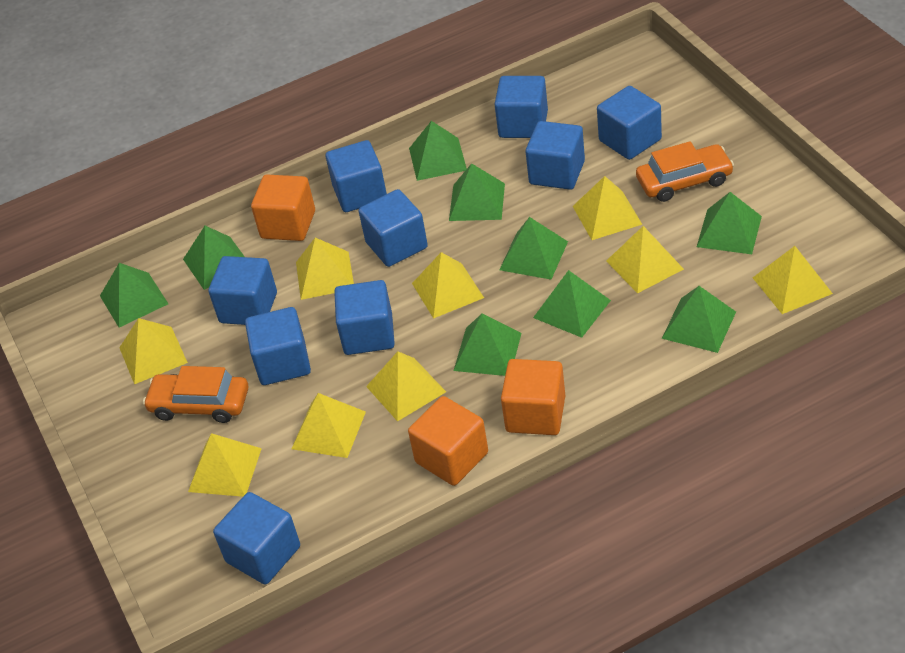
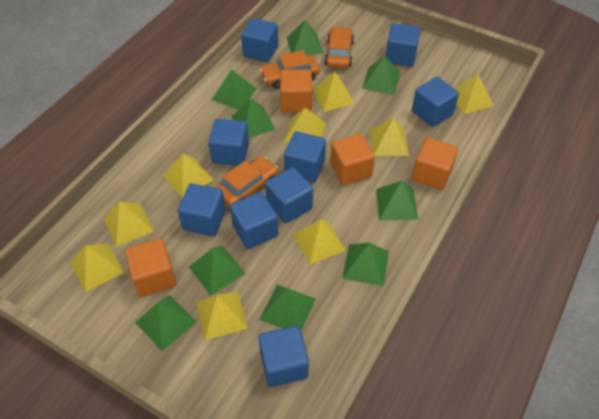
orange car: 2 -> 3
orange cube: 3 -> 4

